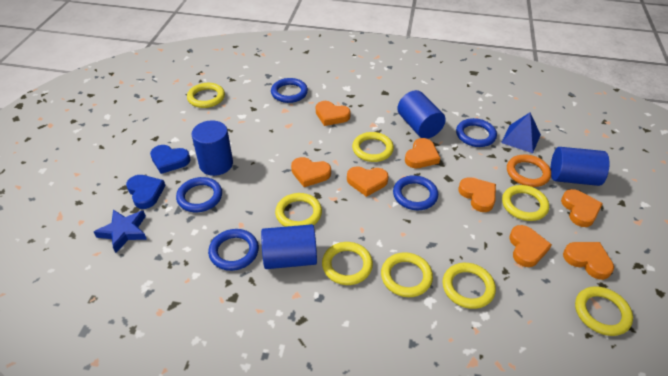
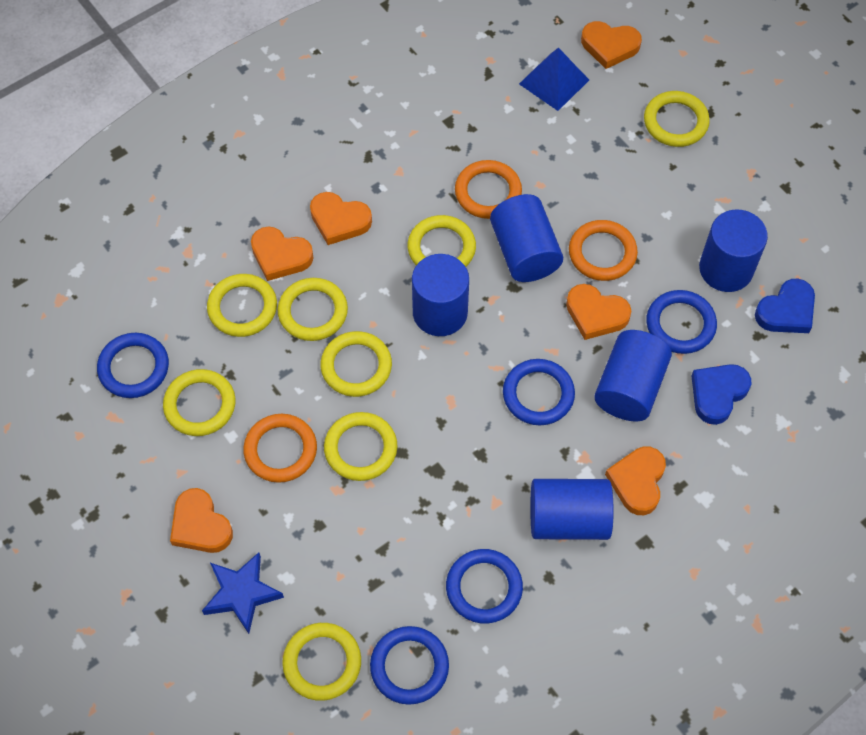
blue cylinder: 4 -> 5
orange heart: 8 -> 6
orange ring: 1 -> 3

